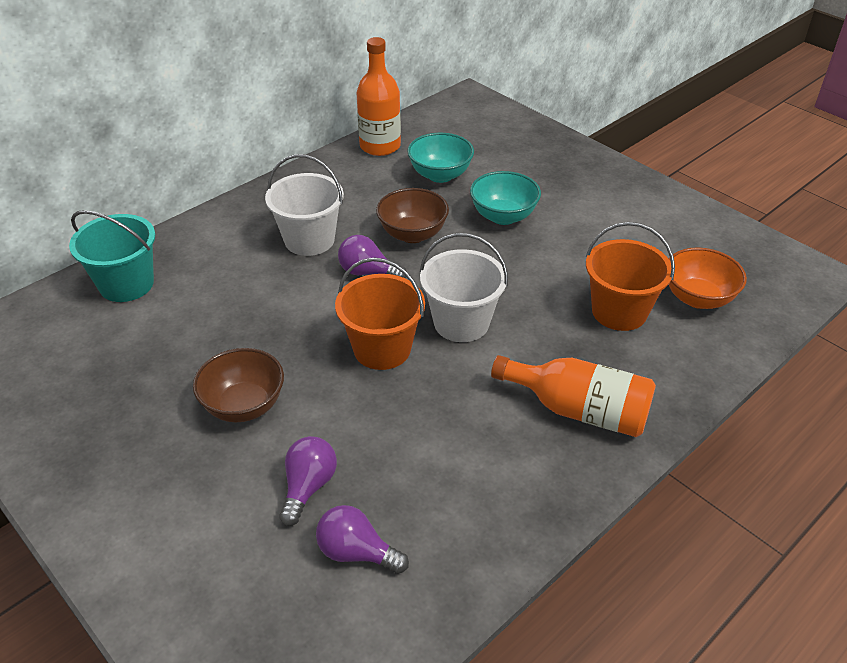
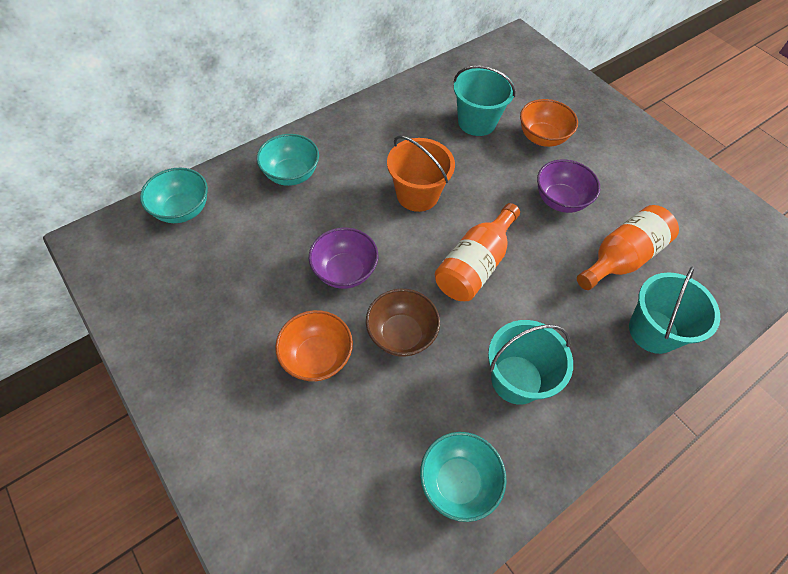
brown bowl: 2 -> 1
orange bowl: 1 -> 2
orange bucket: 2 -> 1
purple bowl: 0 -> 2
purple light bulb: 3 -> 0
turquoise bowl: 2 -> 3
turquoise bucket: 1 -> 3
white bucket: 2 -> 0

